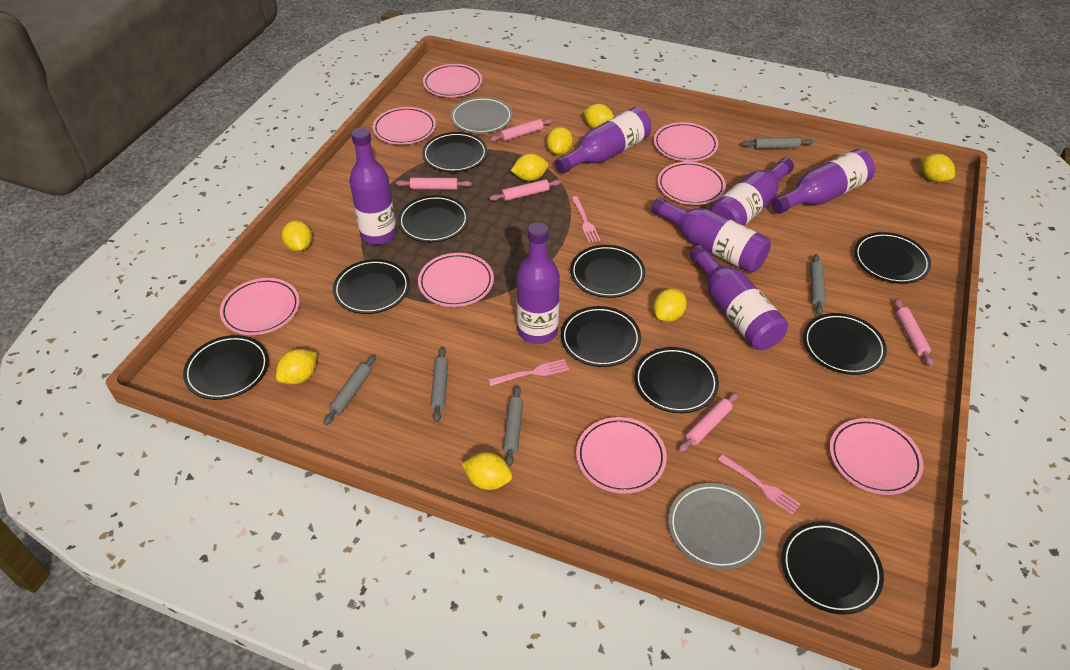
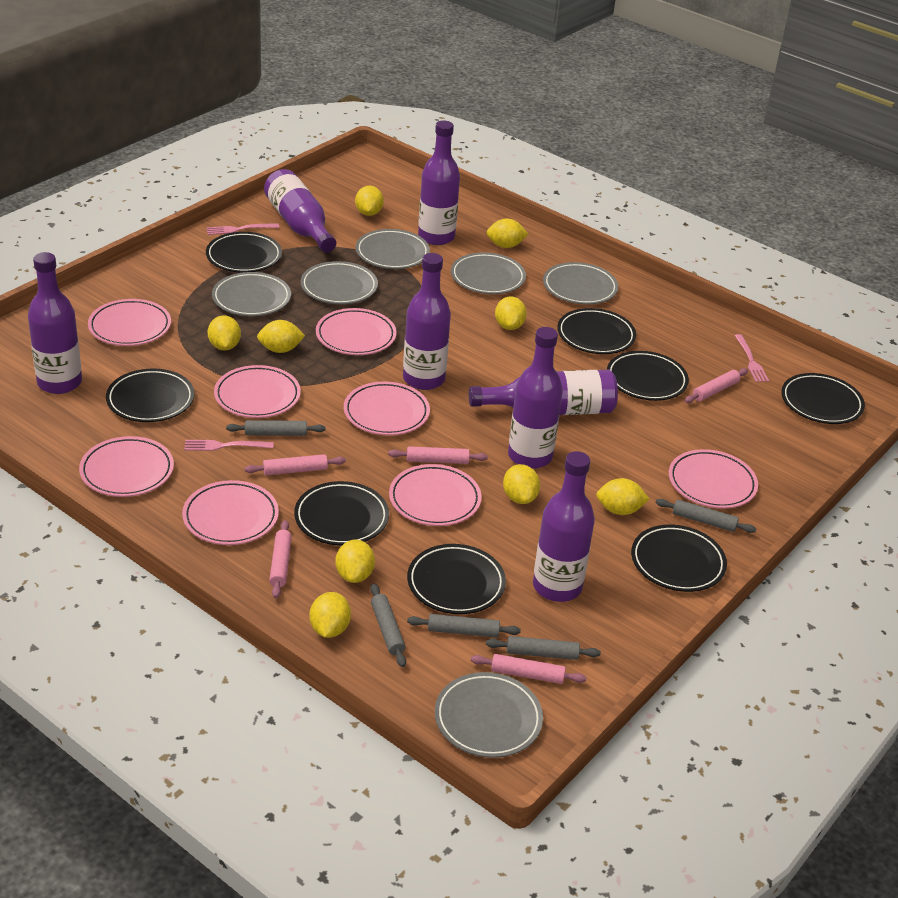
black plate: 10 -> 8
grey plate: 2 -> 6
yellow lemon: 8 -> 9

